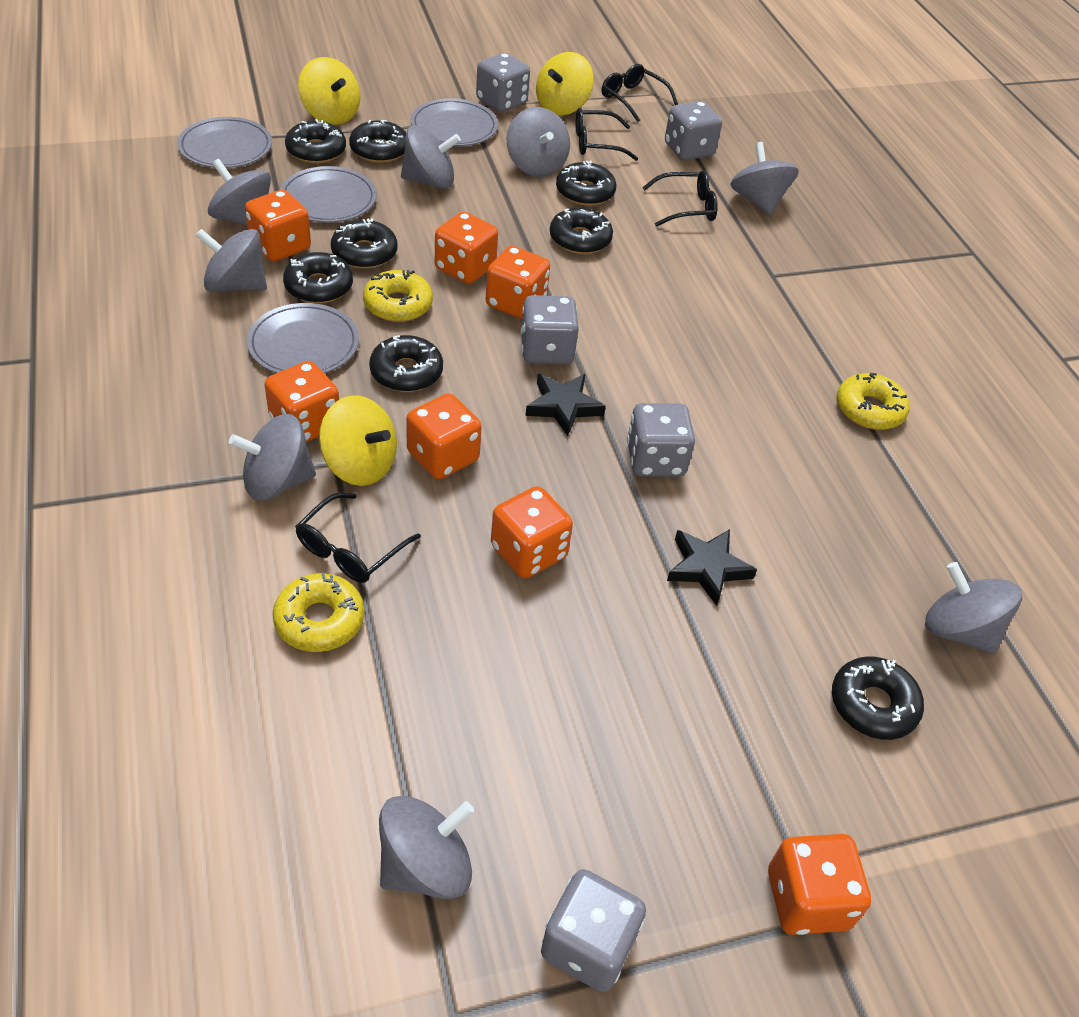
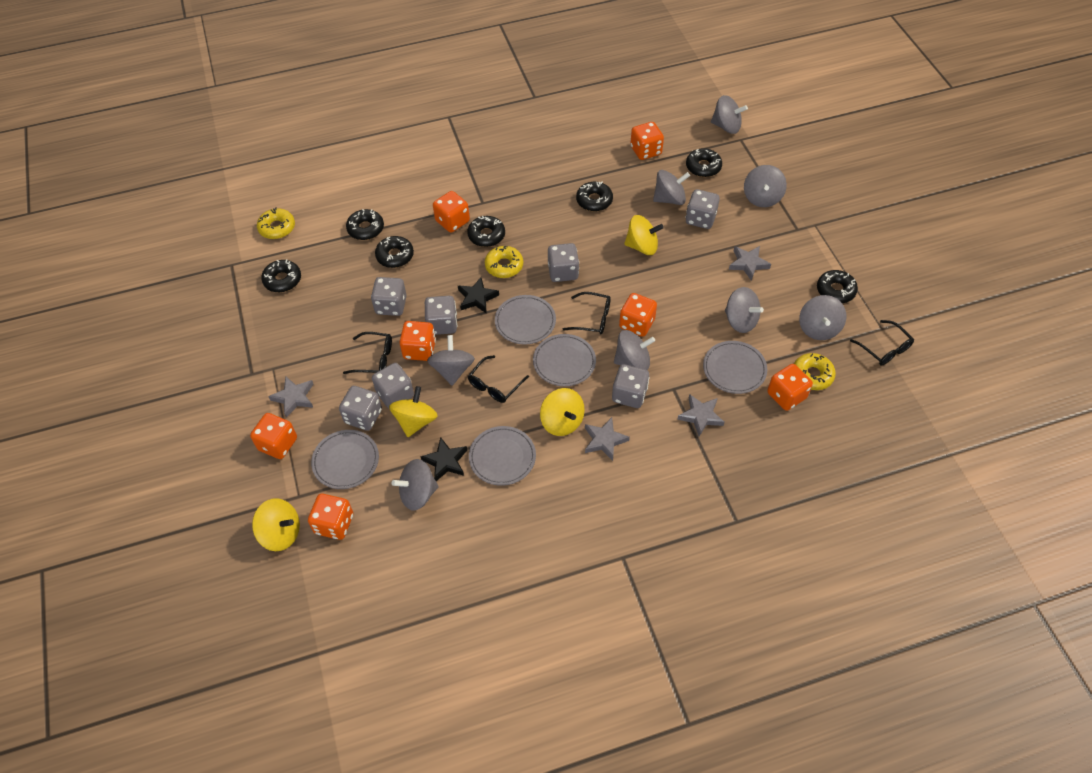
black donut: 8 -> 7
grey dice: 5 -> 7
grey plate: 4 -> 5
grey star: 0 -> 4
yellow spinning top: 3 -> 4

